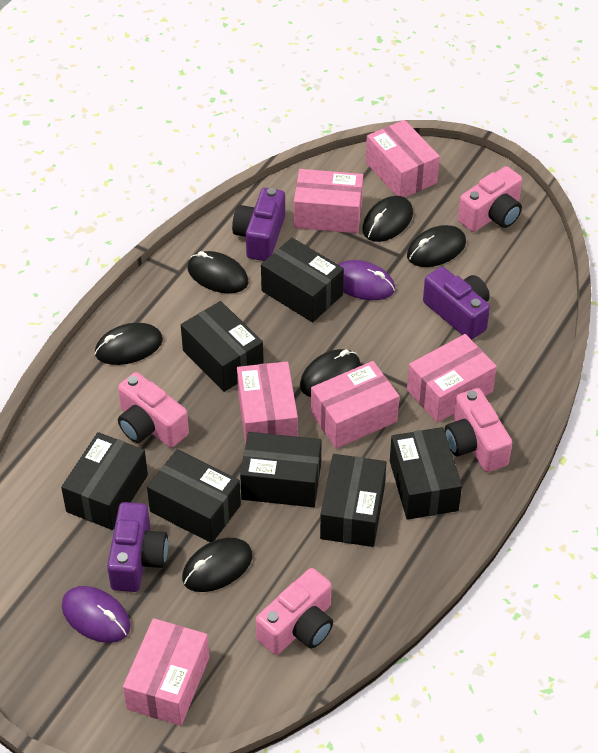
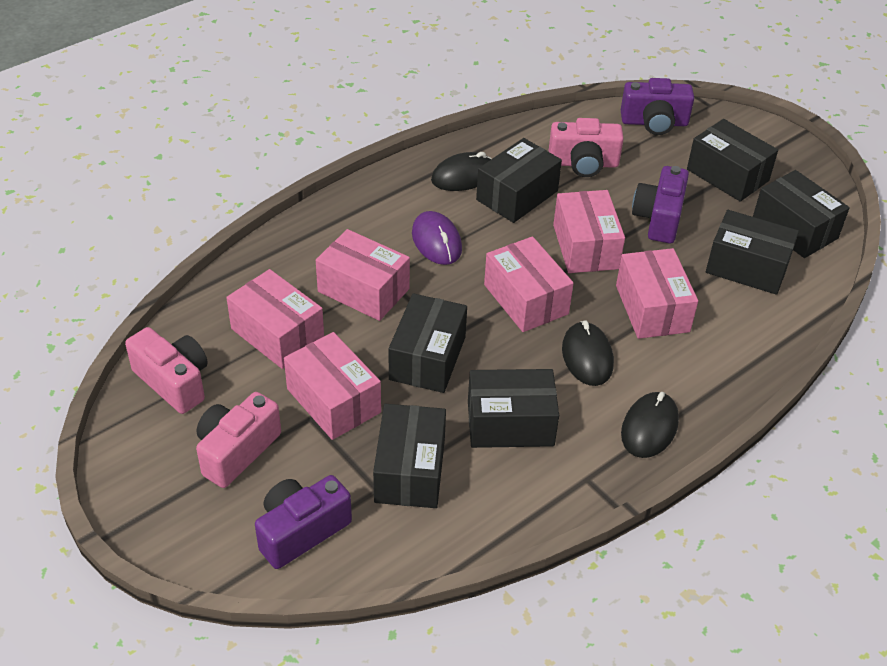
black mouse: 6 -> 3
pink camera: 4 -> 3
purple mouse: 2 -> 1

